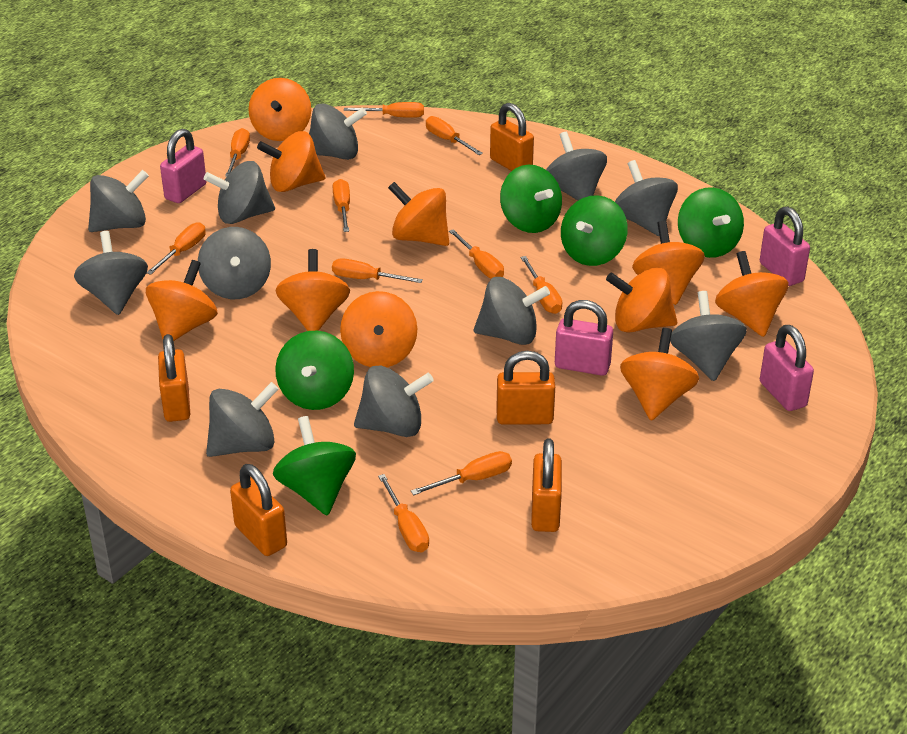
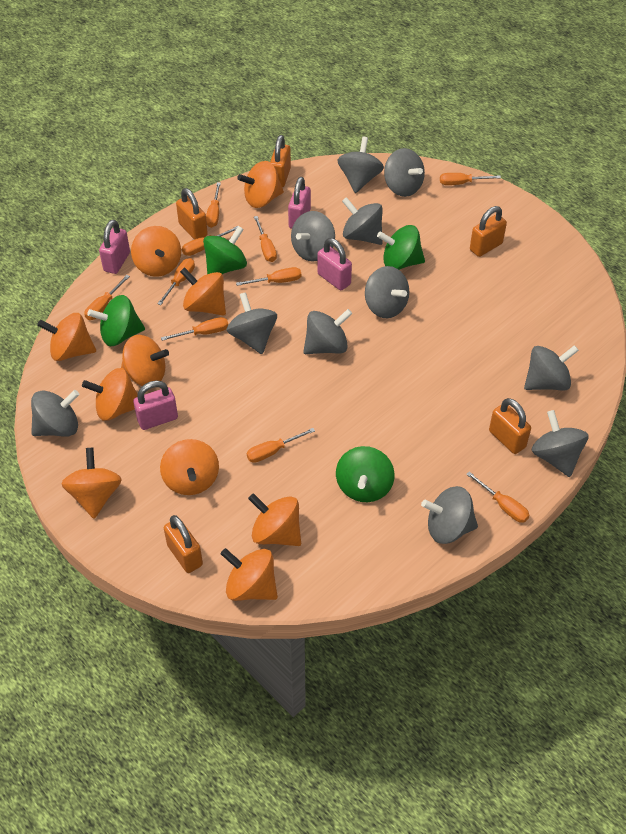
green spinning top: 5 -> 4

